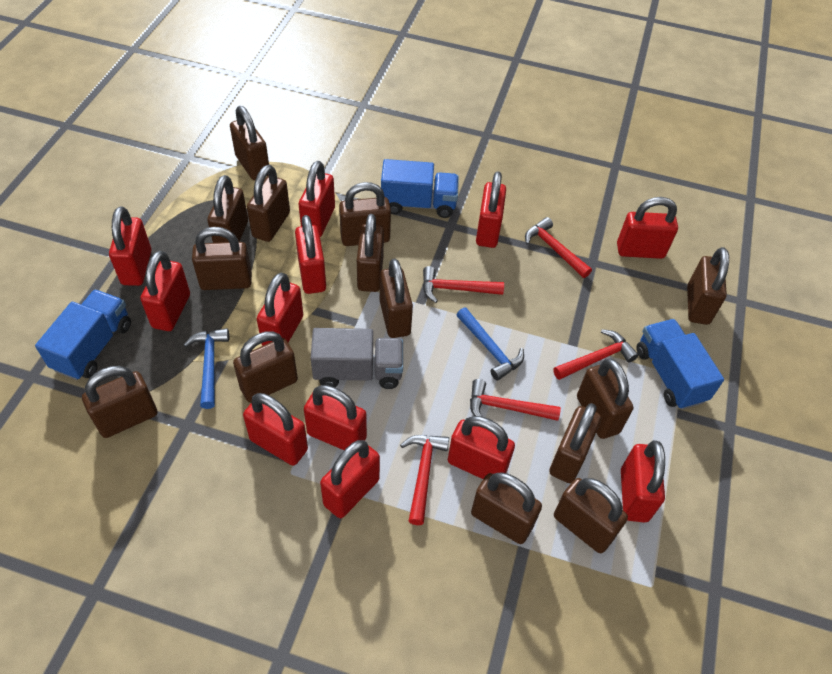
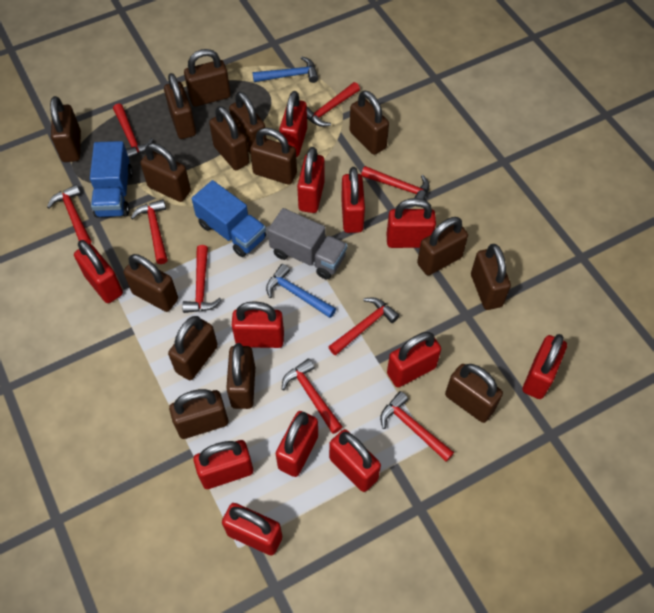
blue truck: 3 -> 2
brown padlock: 14 -> 15
red hammer: 5 -> 9

